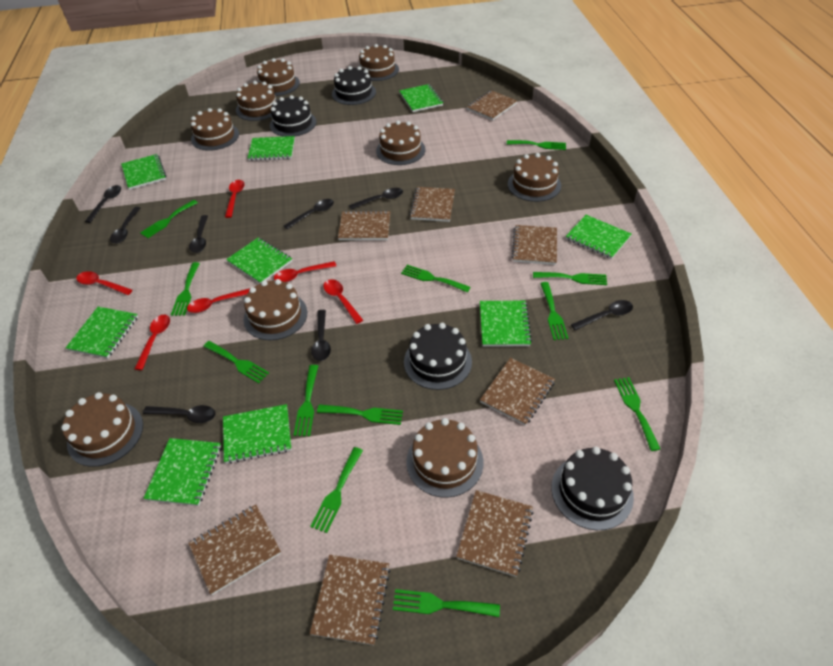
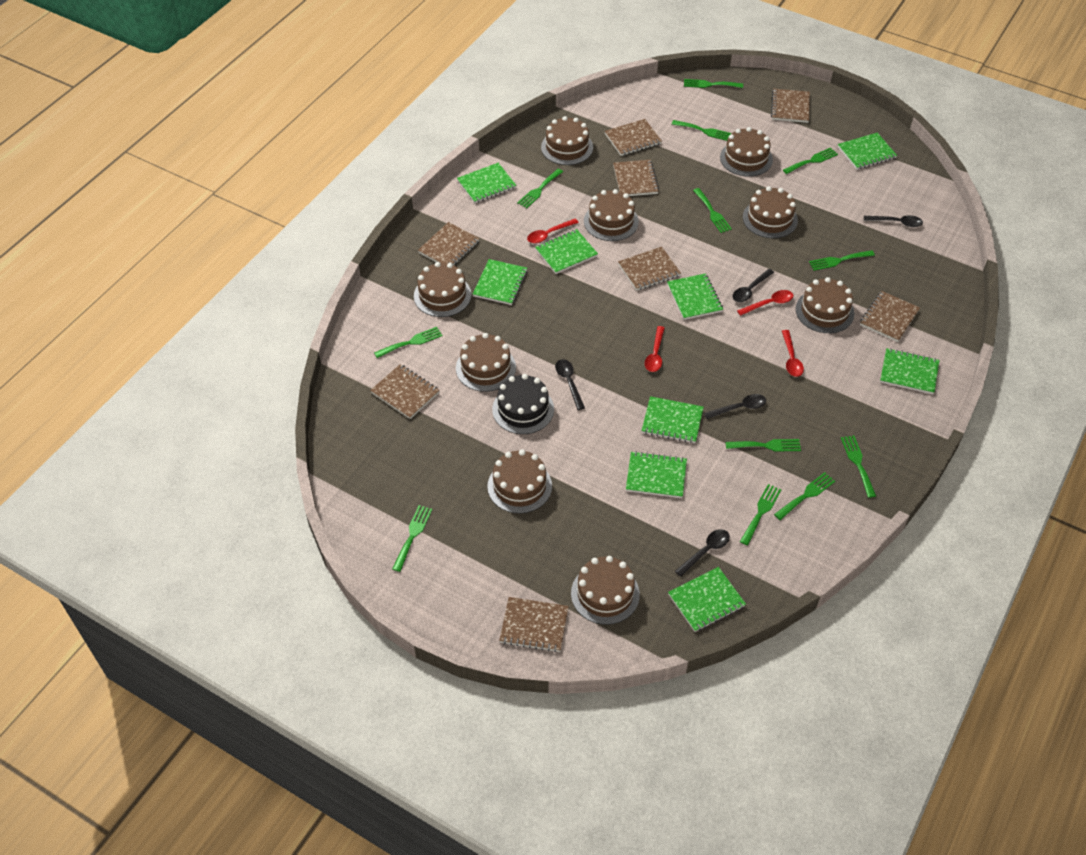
black cake: 4 -> 1
black spoon: 8 -> 5
red spoon: 6 -> 4

